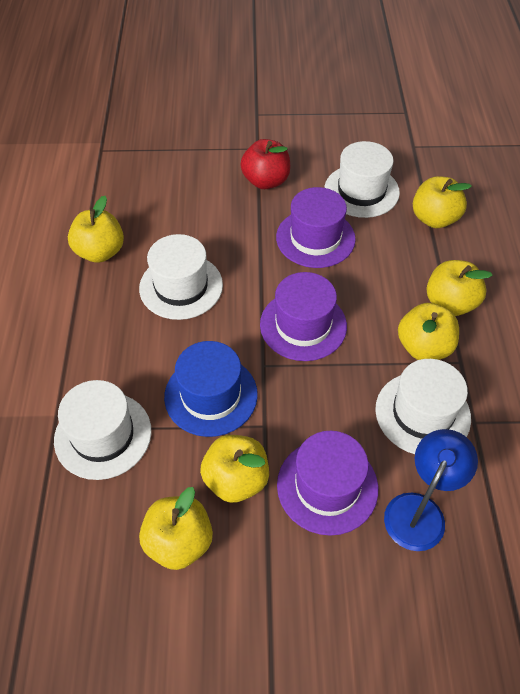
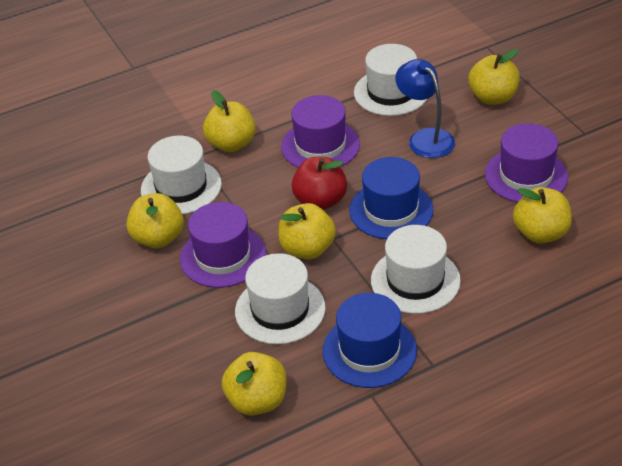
blue hat: 1 -> 2

